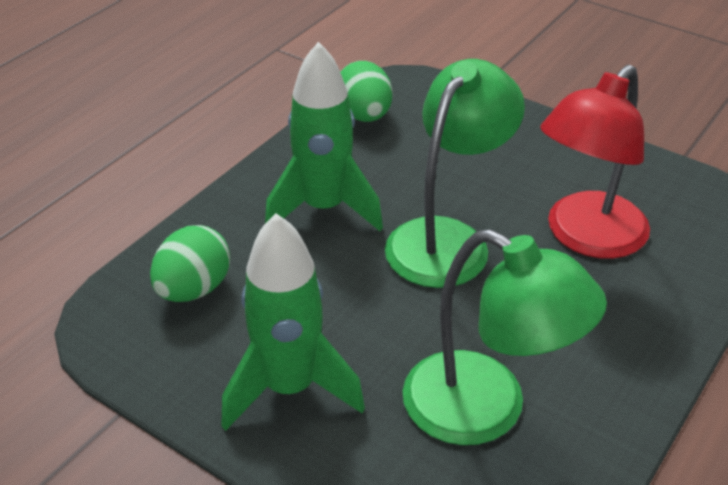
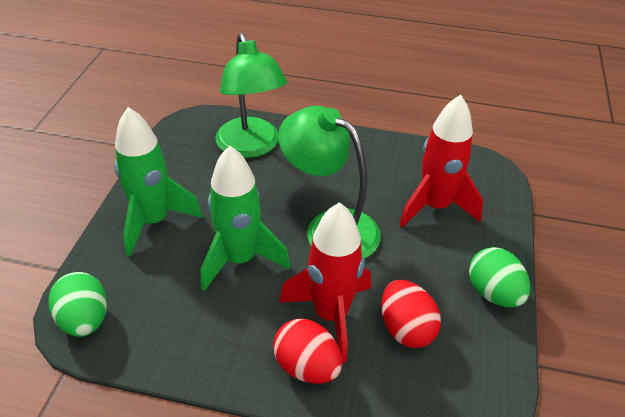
red egg: 0 -> 2
red lamp: 1 -> 0
red rocket: 0 -> 2

